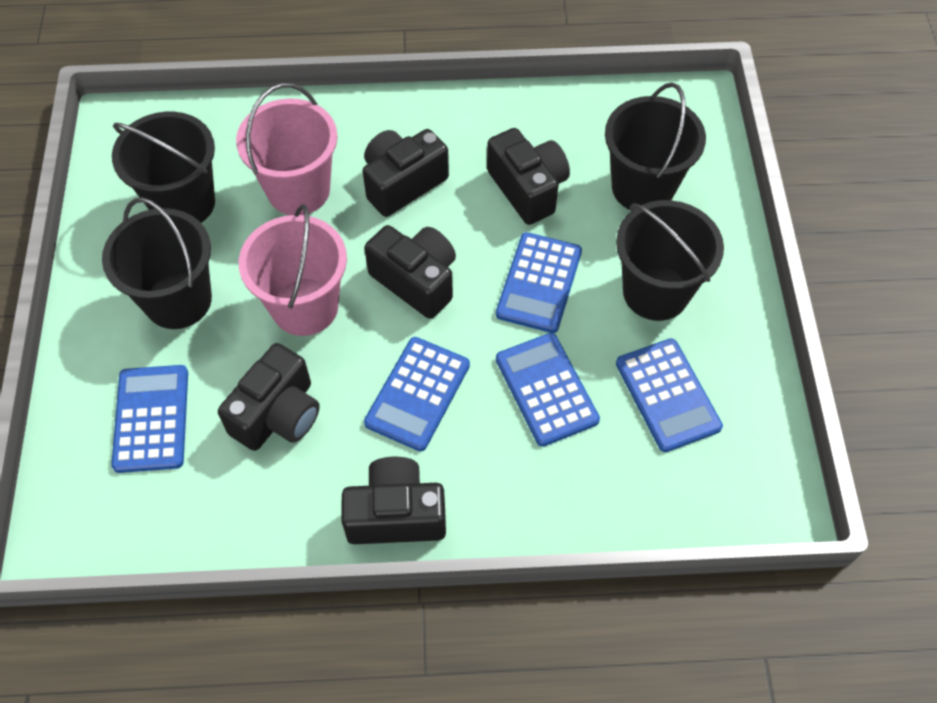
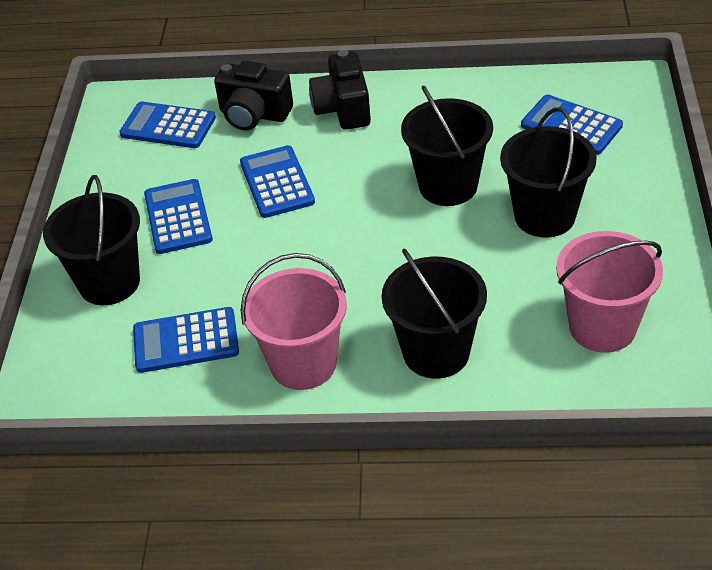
black camera: 5 -> 2

